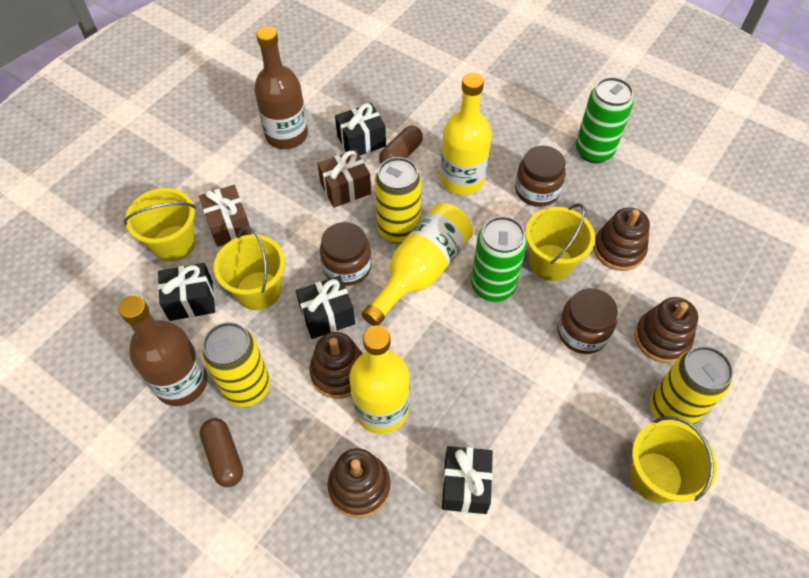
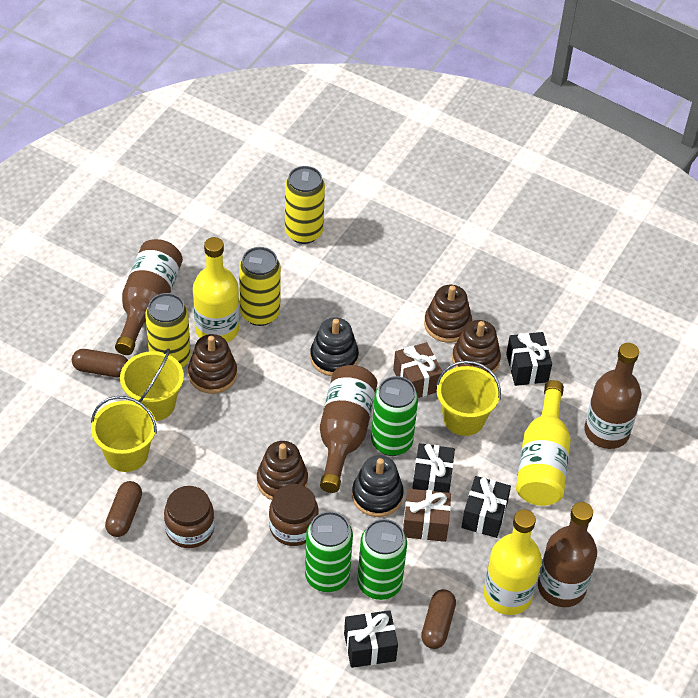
black stacking toy: 0 -> 2
brown bottle: 2 -> 4
brown capsule: 2 -> 3
brown jar: 3 -> 2
green can: 2 -> 3
yellow bucket: 4 -> 3

